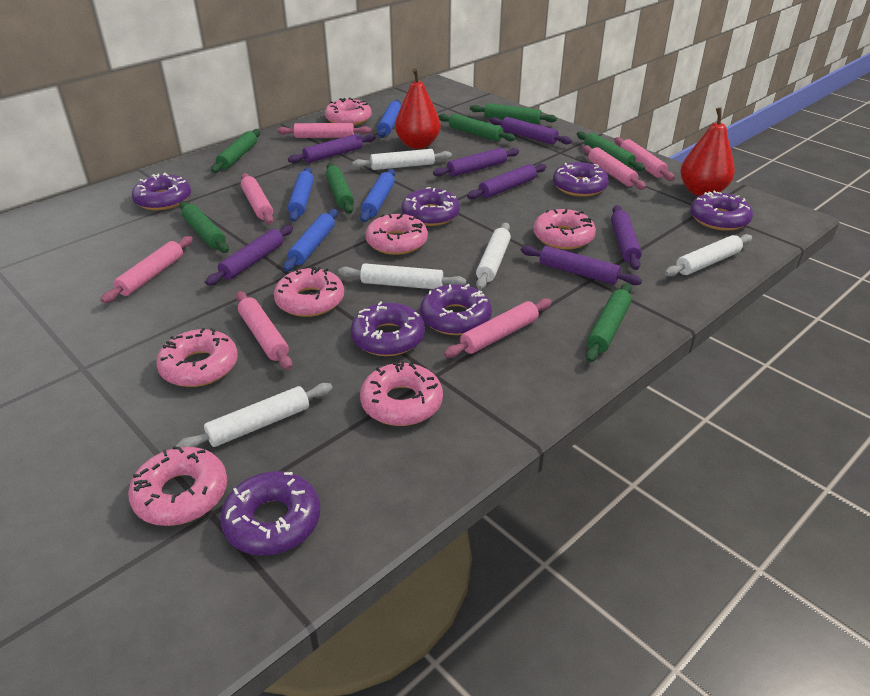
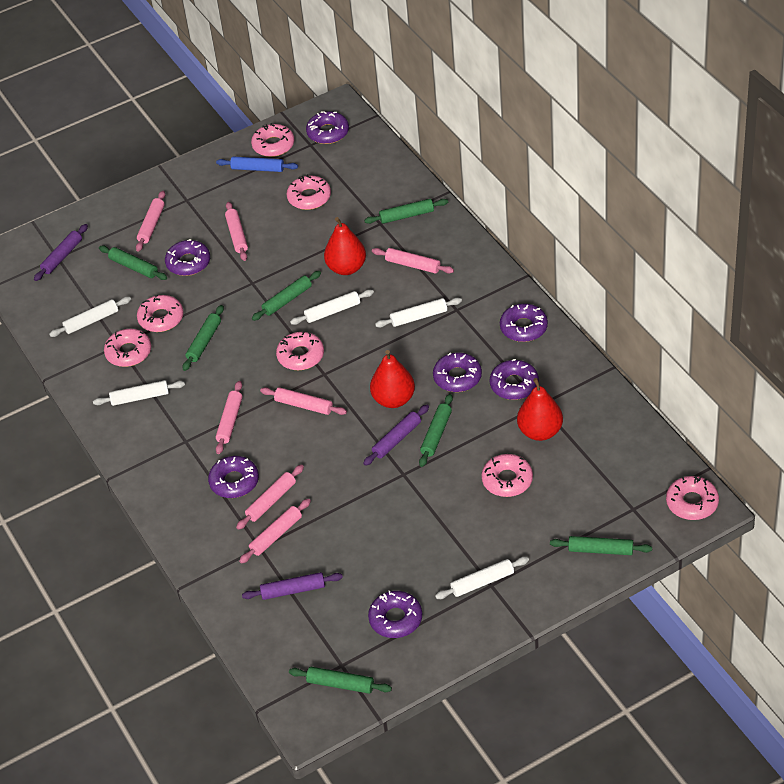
blue rolling pin: 4 -> 1
purple rolling pin: 7 -> 3
red pear: 2 -> 3

